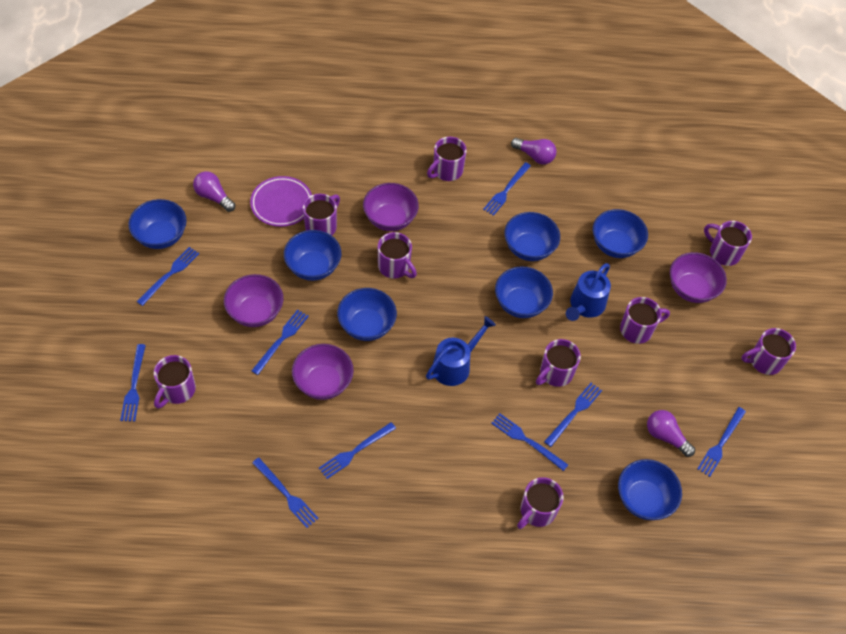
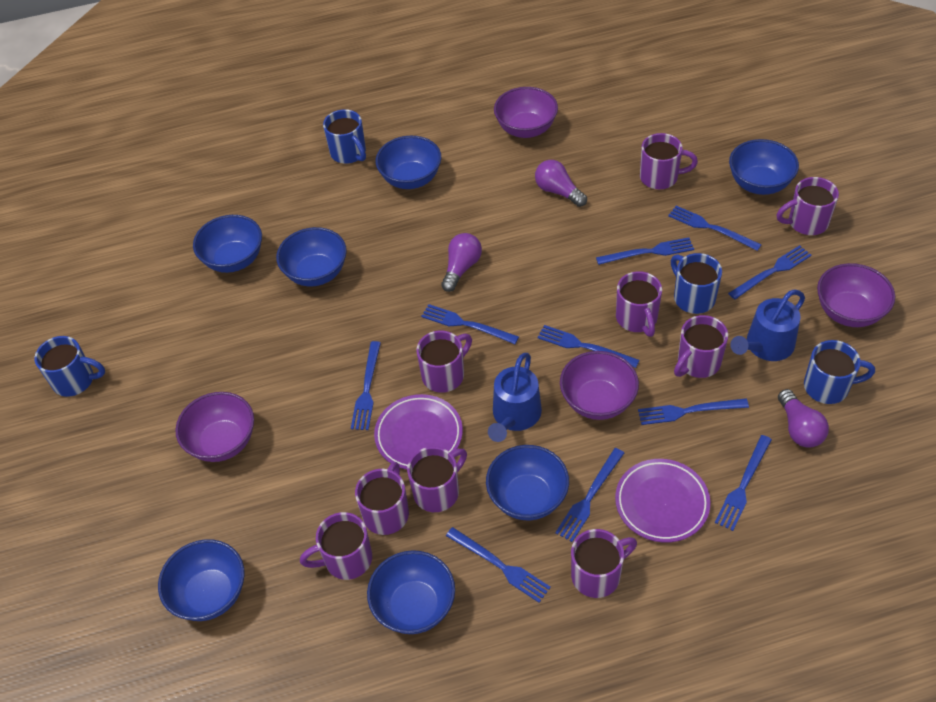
blue fork: 9 -> 10
blue mug: 0 -> 4
purple plate: 1 -> 2

